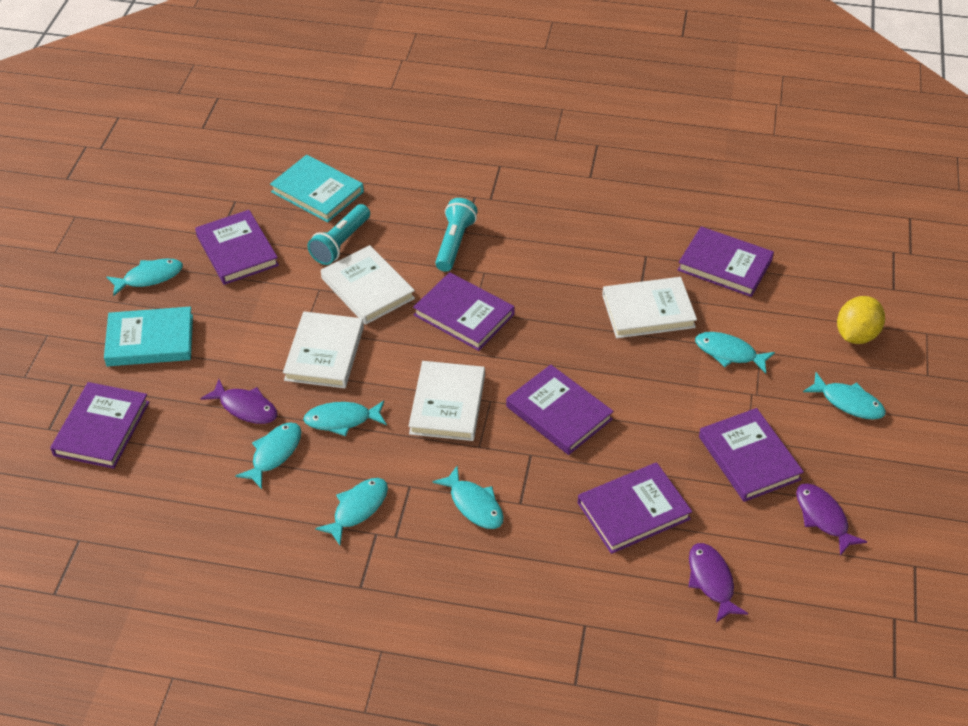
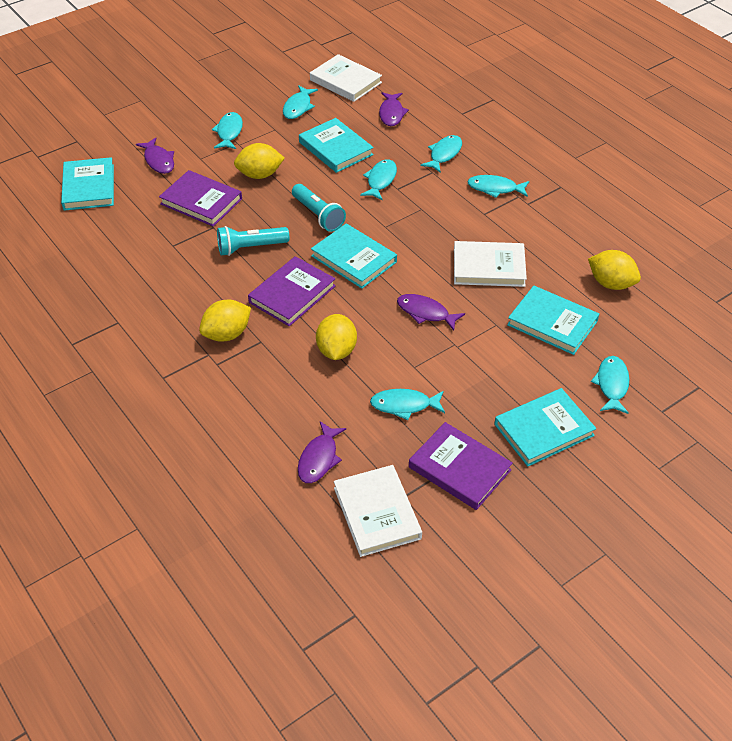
purple book: 7 -> 3
purple fish: 3 -> 4
turquoise book: 2 -> 5
white book: 4 -> 3
yellow lemon: 1 -> 4

